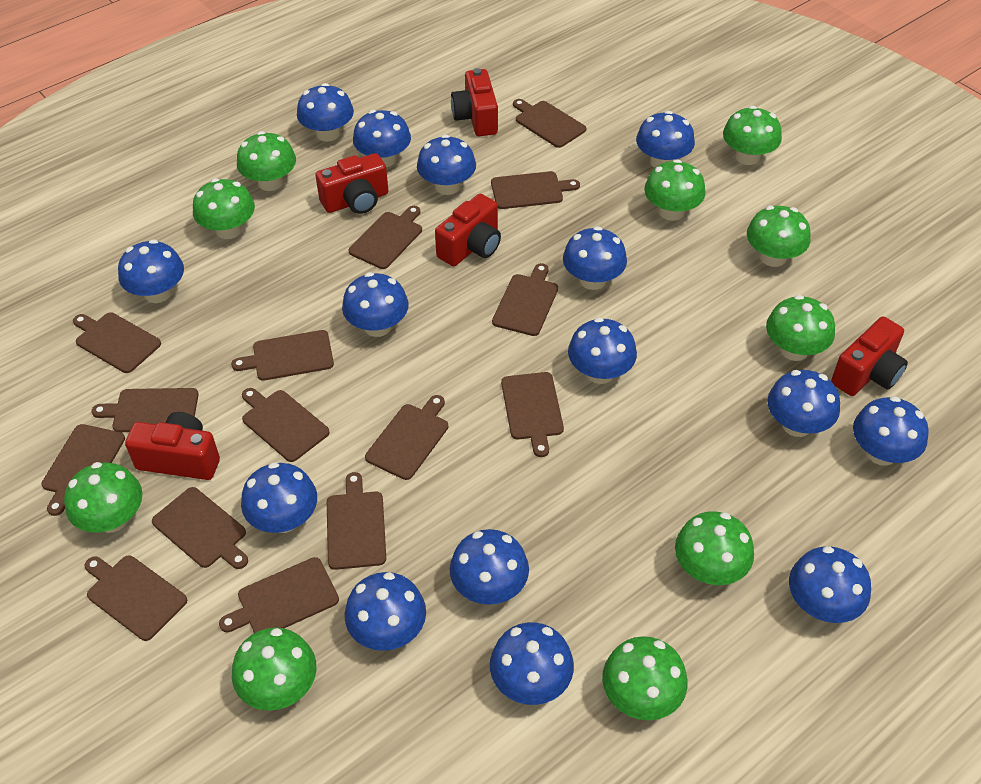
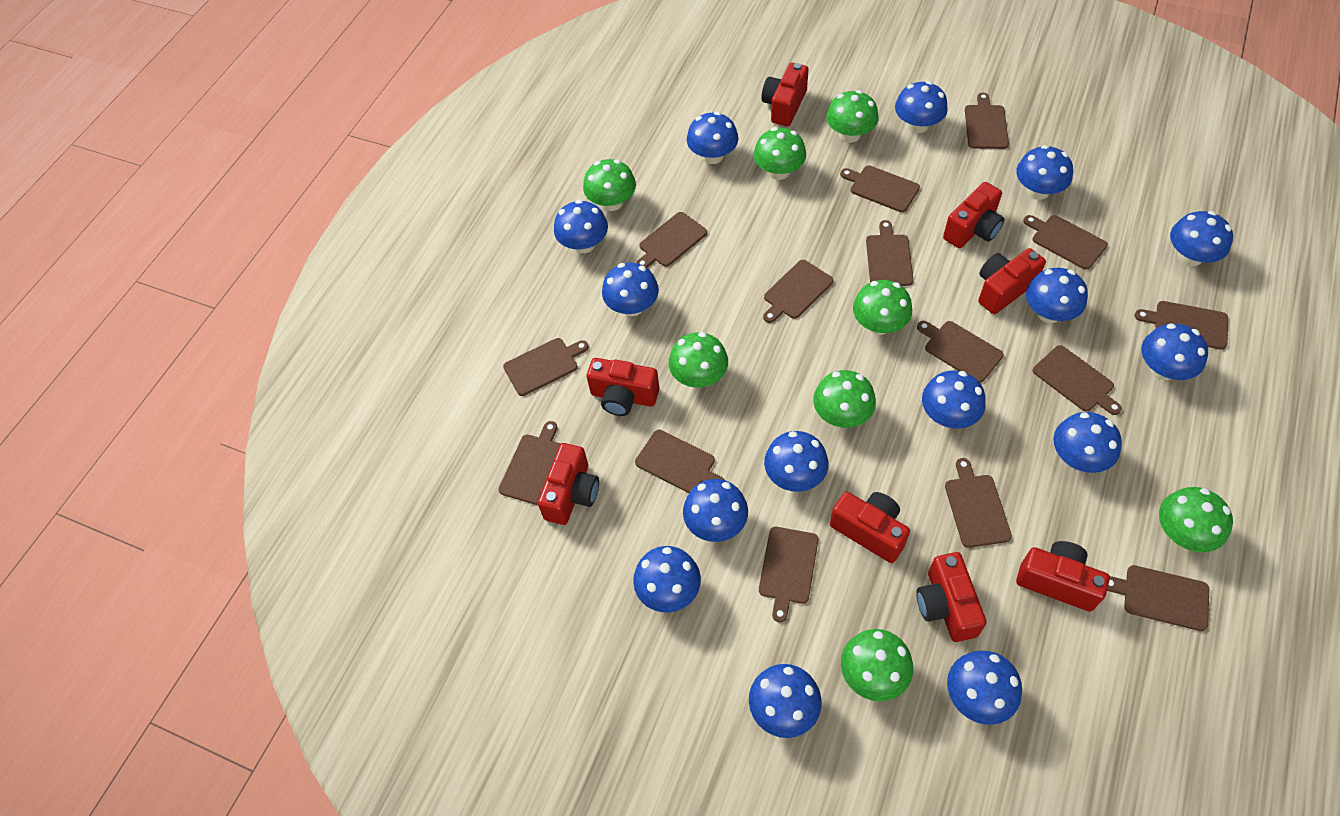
green mushroom: 10 -> 8
red camera: 5 -> 8

